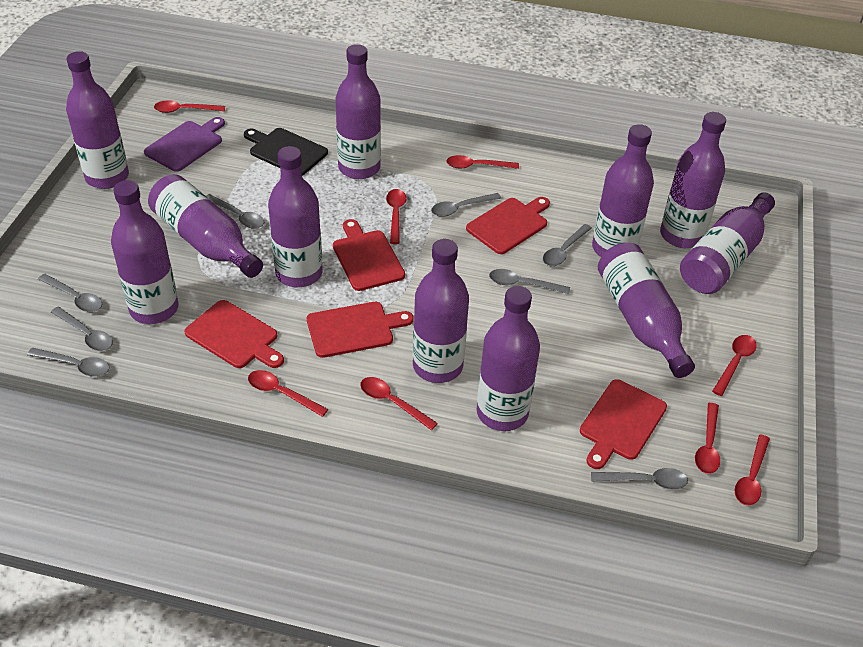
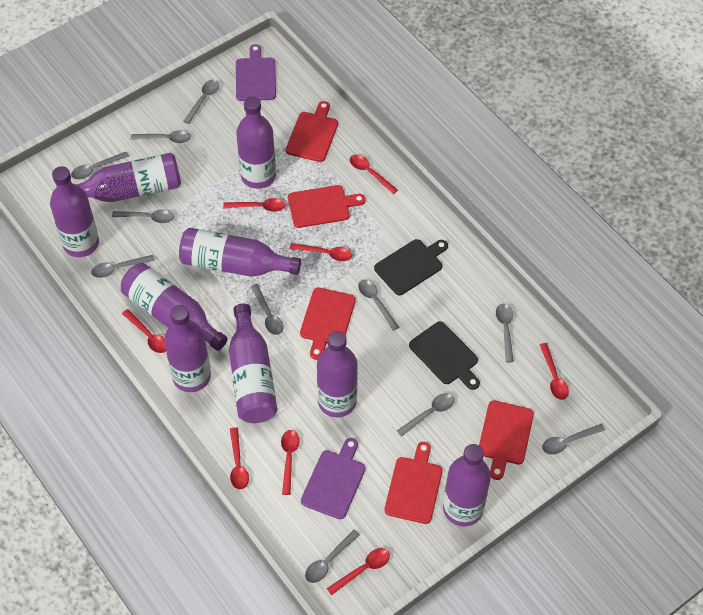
black cutting board: 1 -> 2
grey spoon: 8 -> 11
purple bottle: 11 -> 9
purple cutting board: 1 -> 2

